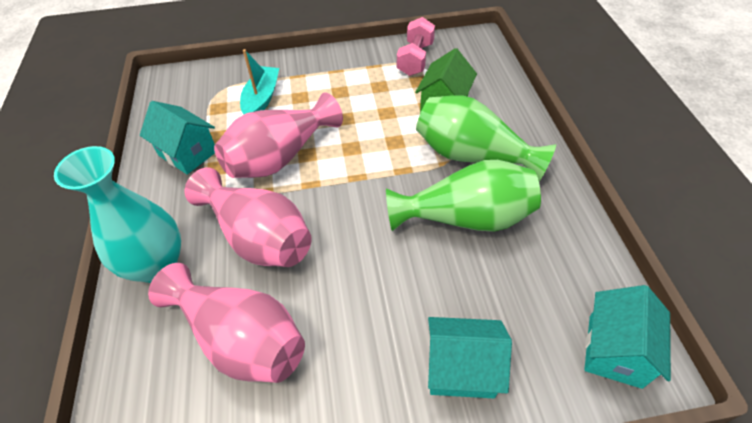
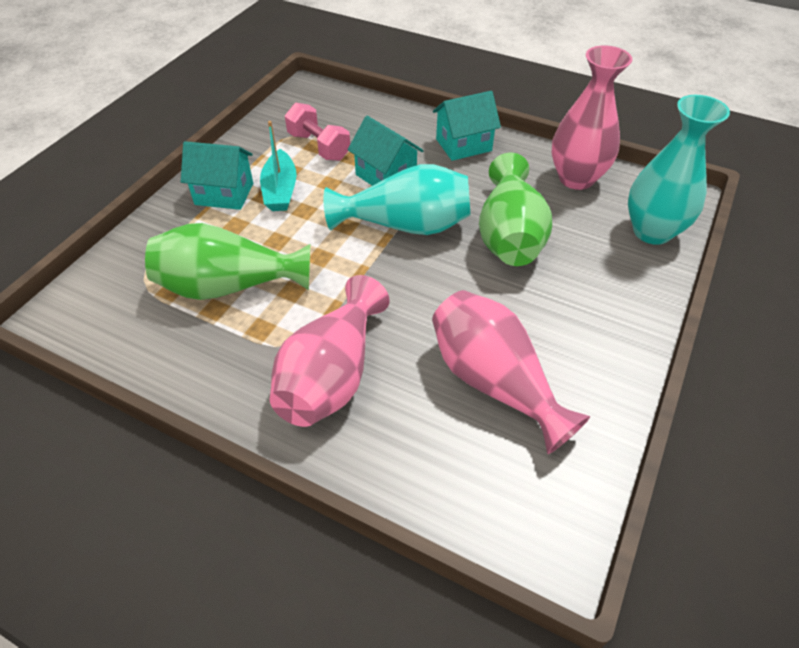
green house: 1 -> 0
turquoise vase: 1 -> 2

